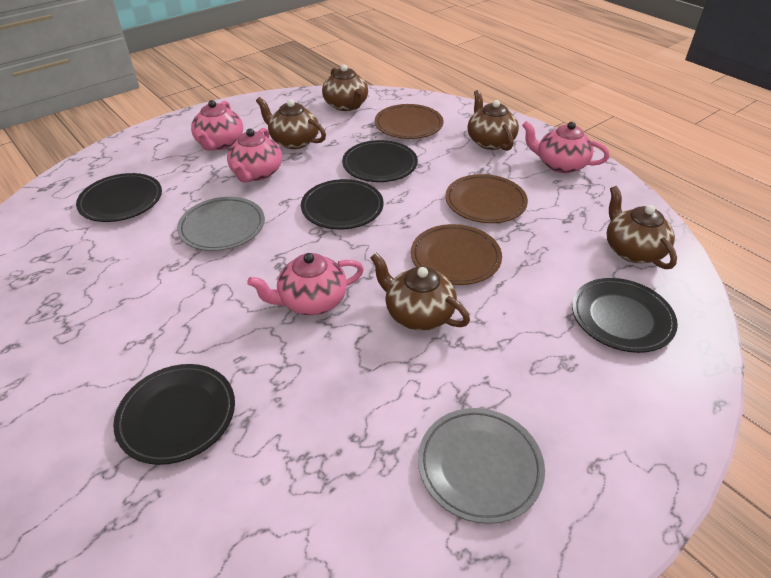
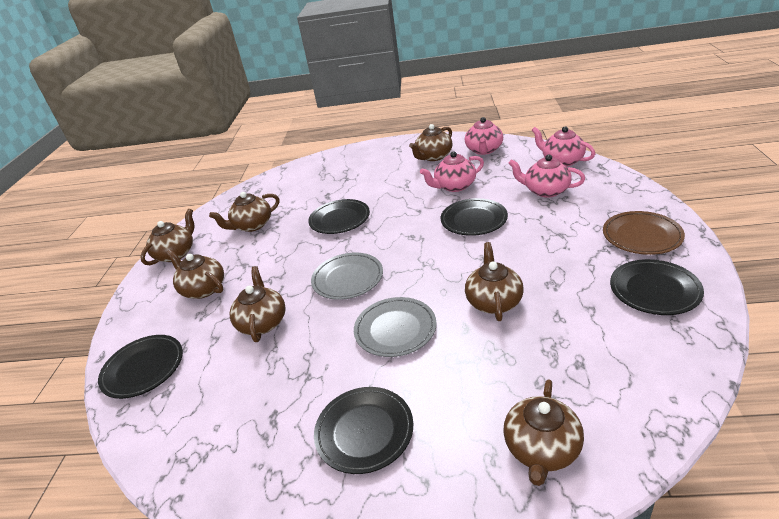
brown plate: 3 -> 1
brown teapot: 5 -> 7

